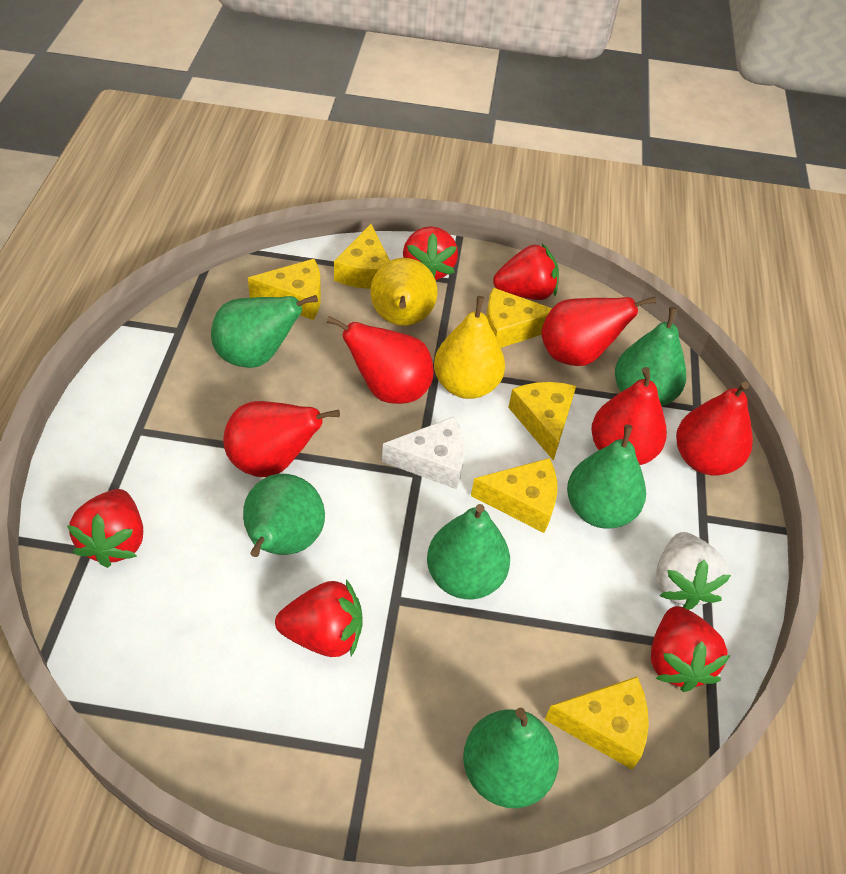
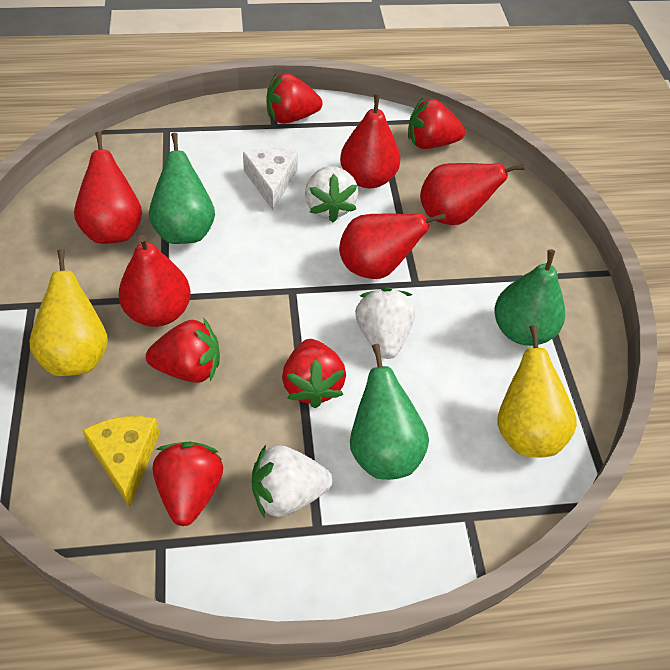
green pear: 6 -> 3
white strawberry: 1 -> 3
yellow cheese: 6 -> 1

